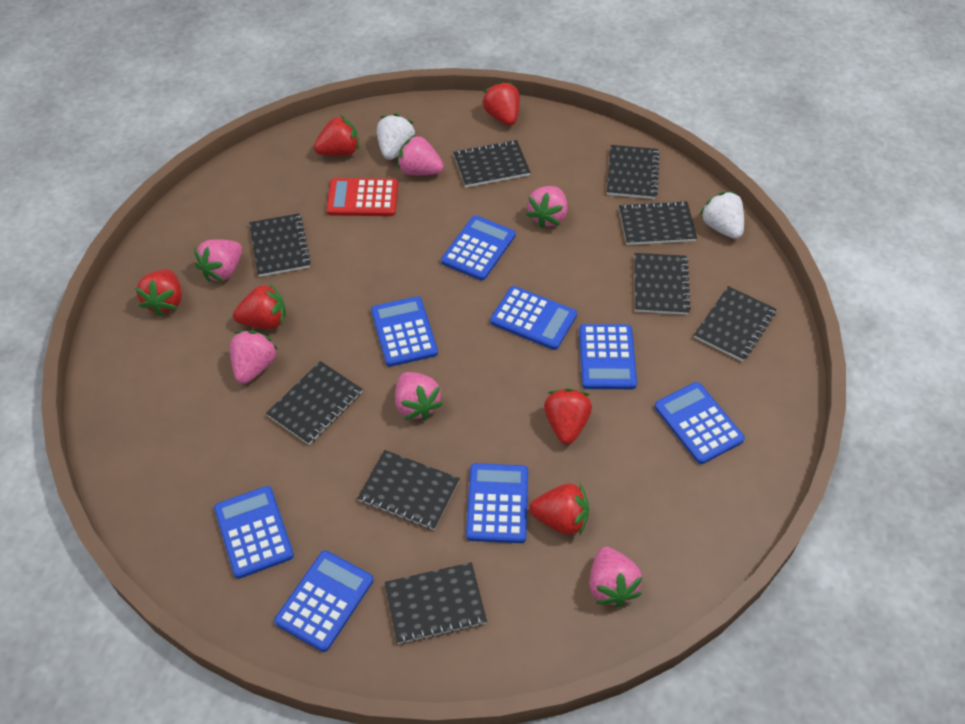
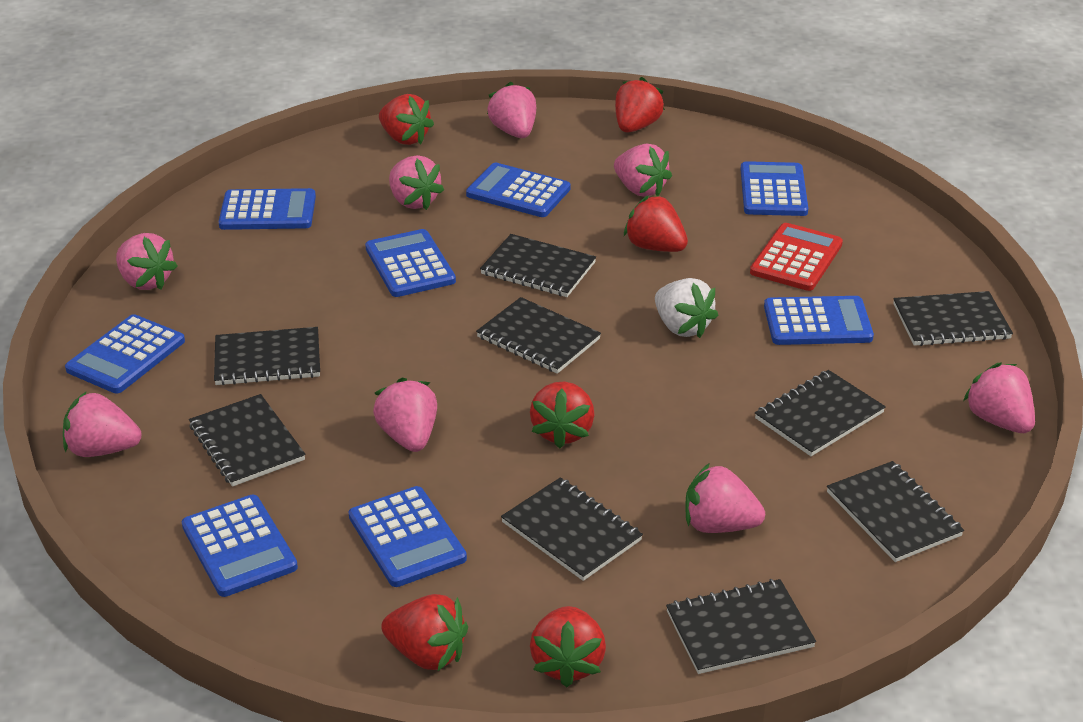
pink strawberry: 6 -> 8
white strawberry: 2 -> 1

